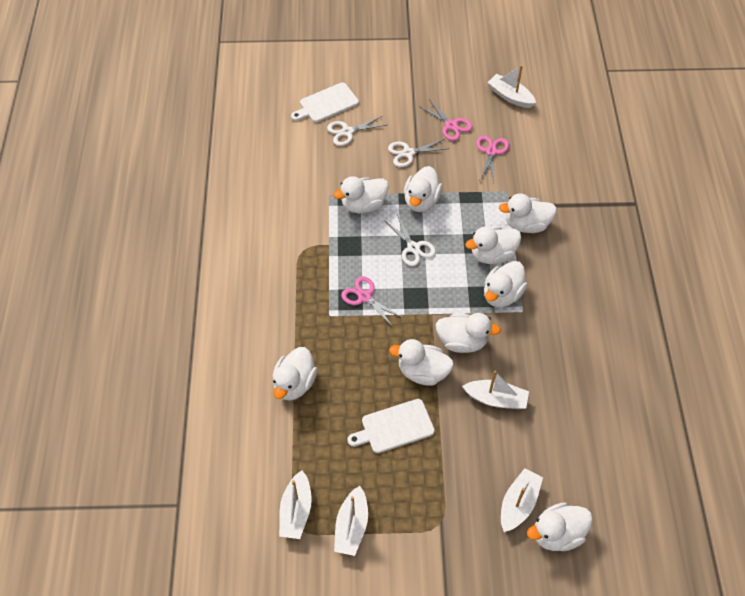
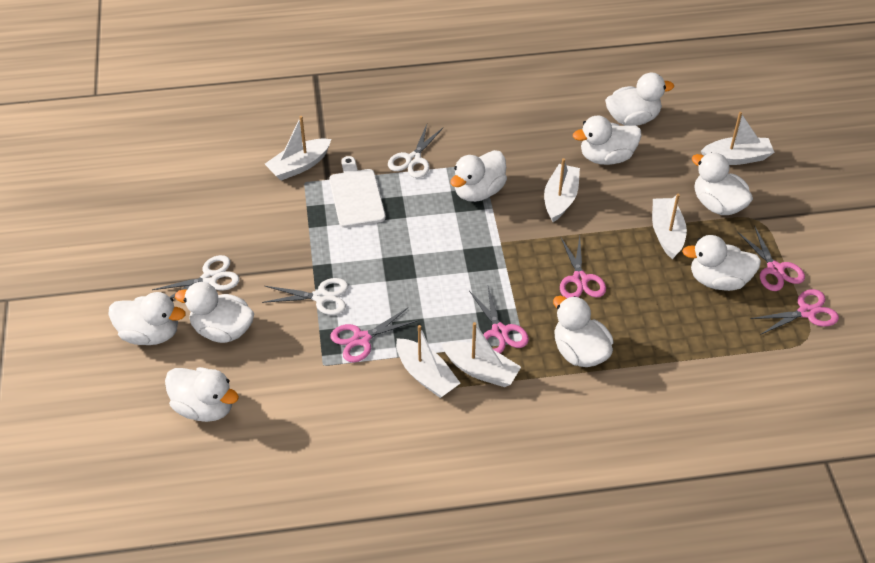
pink scissors: 3 -> 5
white boat: 5 -> 6
white cutting board: 2 -> 1

